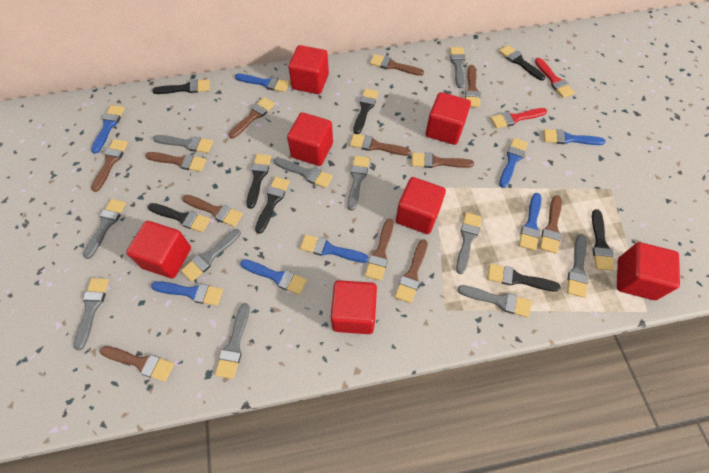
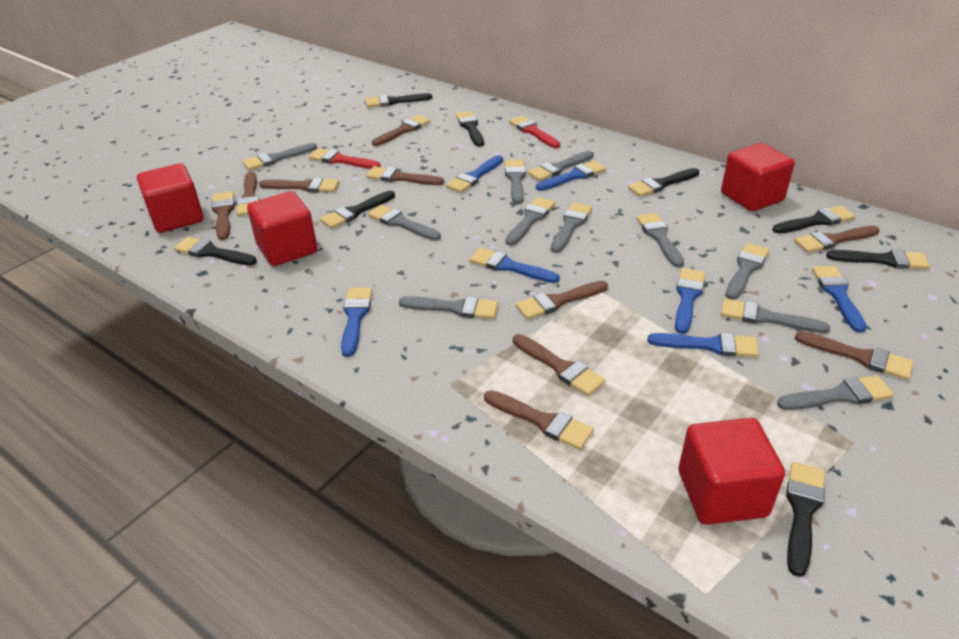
blue brush: 8 -> 7
brown brush: 12 -> 10
red cube: 7 -> 4

